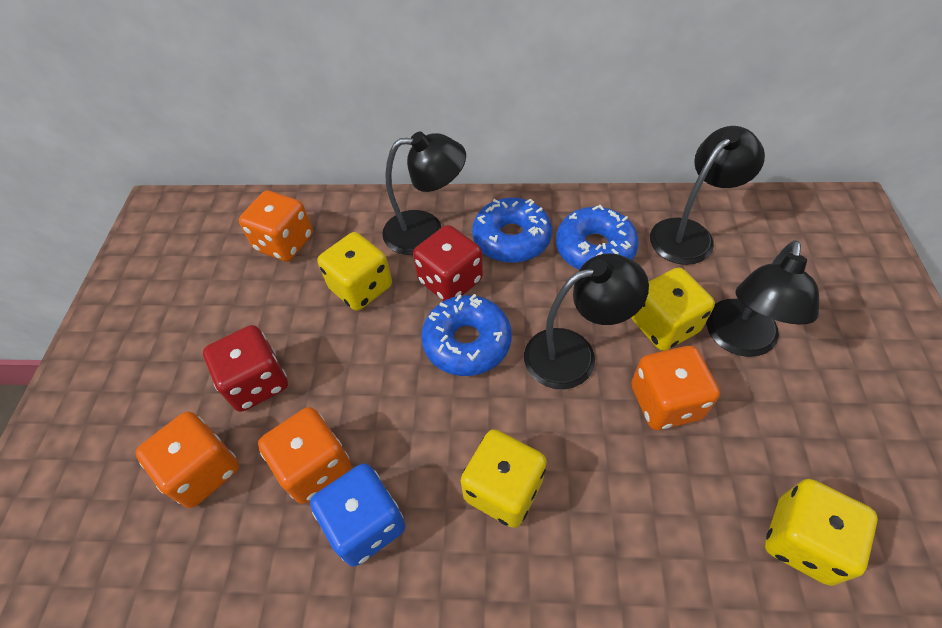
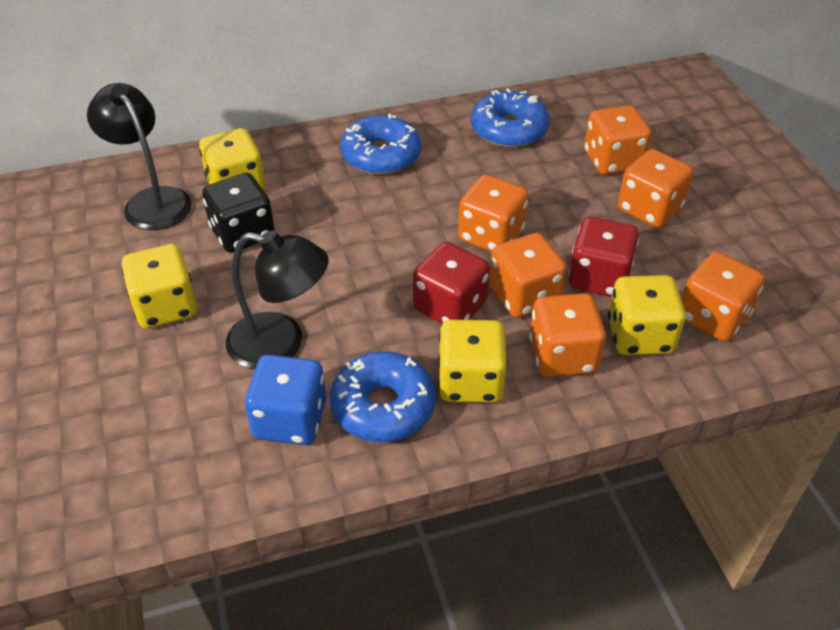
black dice: 0 -> 1
black lamp: 4 -> 2
orange dice: 4 -> 6

